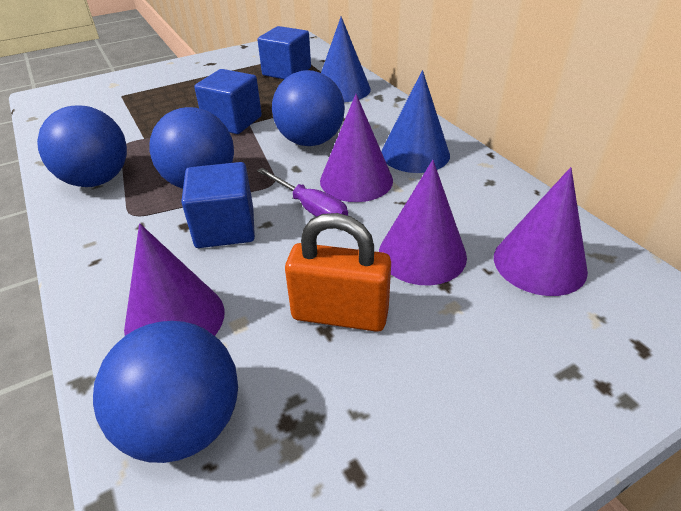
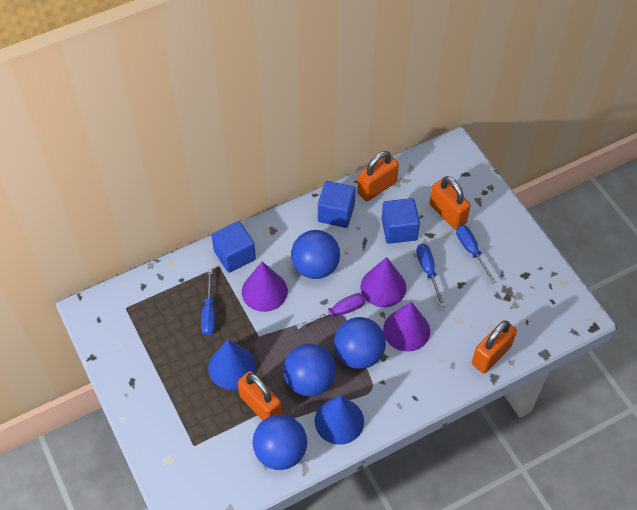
blue screwdriver: 0 -> 3
orange padlock: 1 -> 4
purple cone: 4 -> 3

